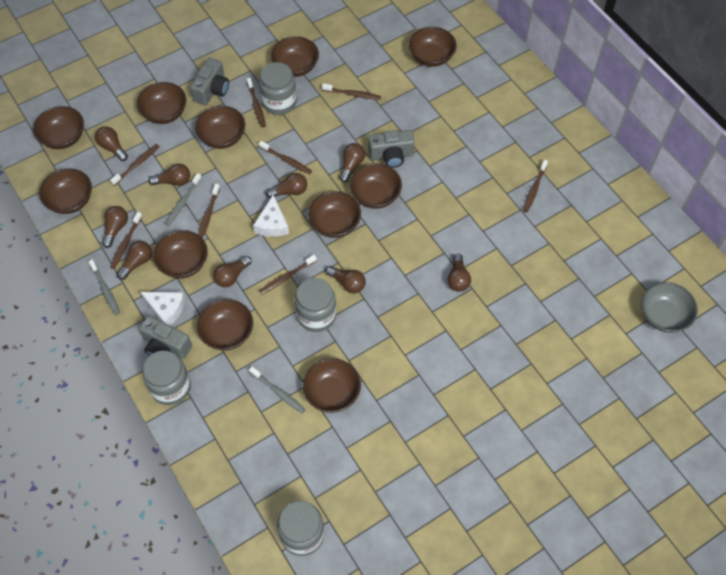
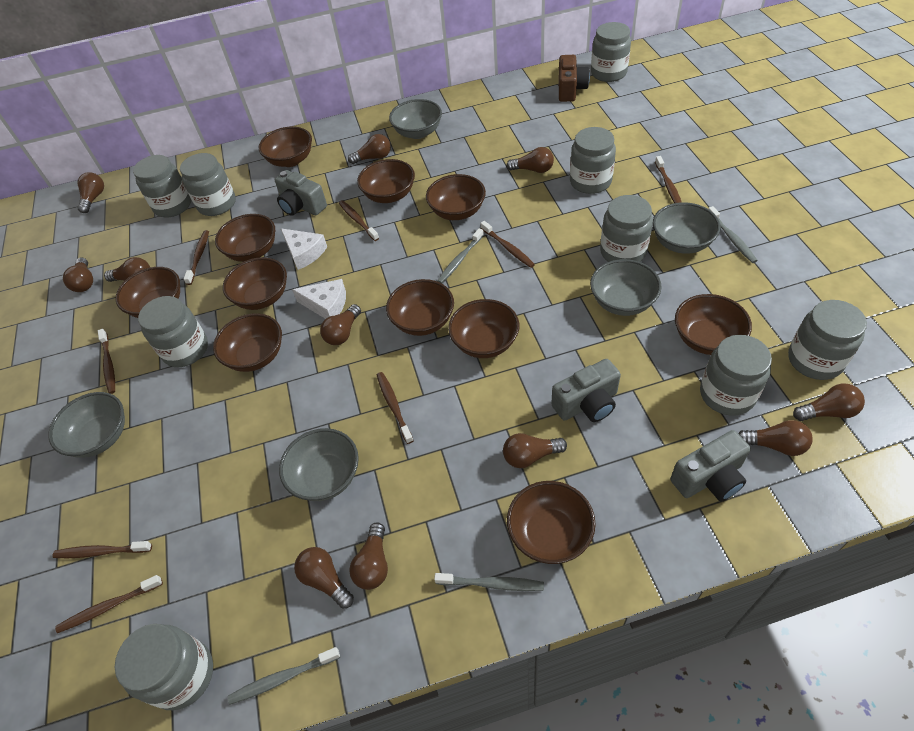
brown camera: 0 -> 1
brown light bulb: 9 -> 11
grey bowl: 1 -> 5
grey jar: 4 -> 9
grey toothbrush: 3 -> 4

